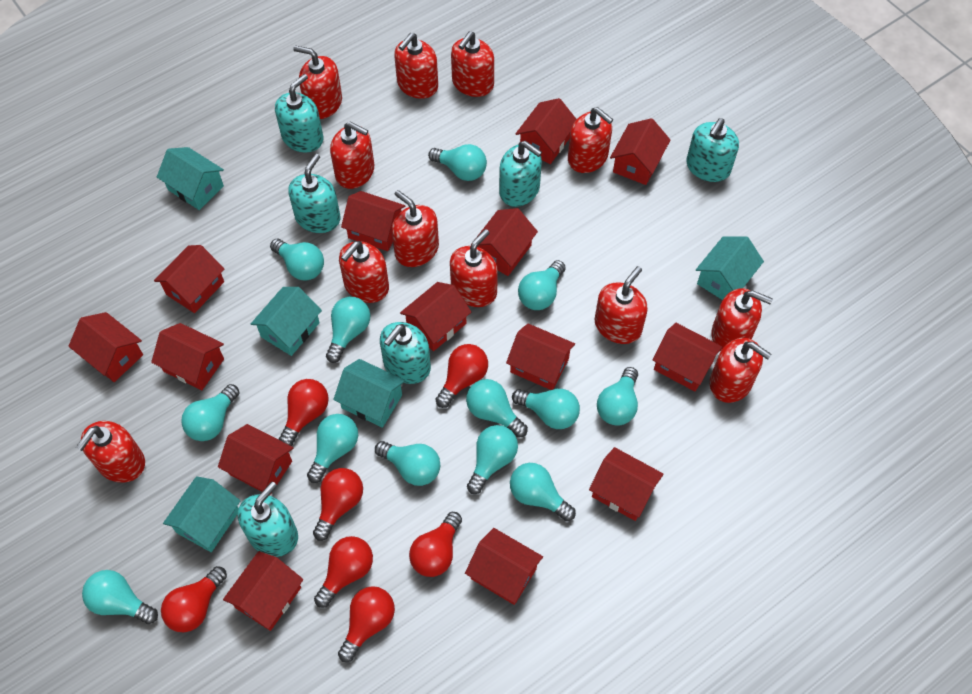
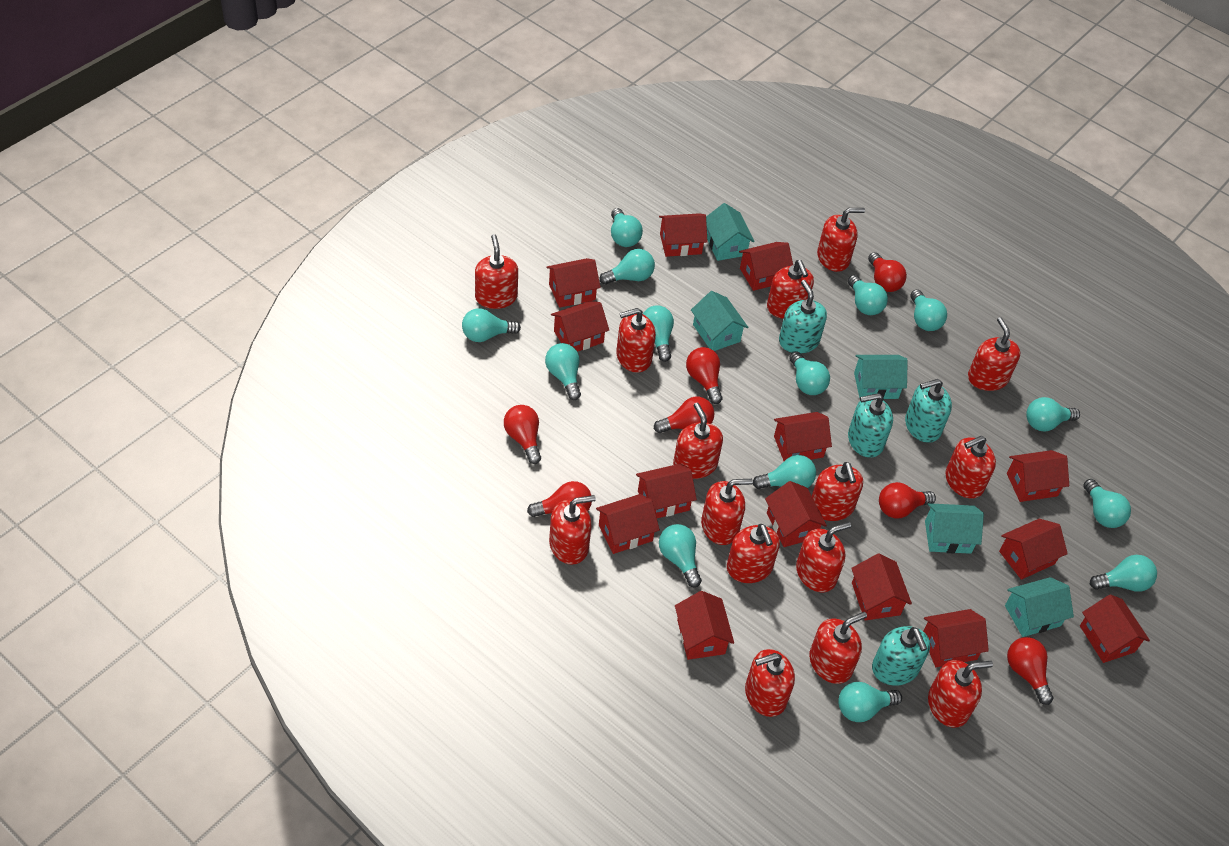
red soap dispenser: 12 -> 15
turquoise light bulb: 13 -> 14
turquoise soap dispenser: 6 -> 4

